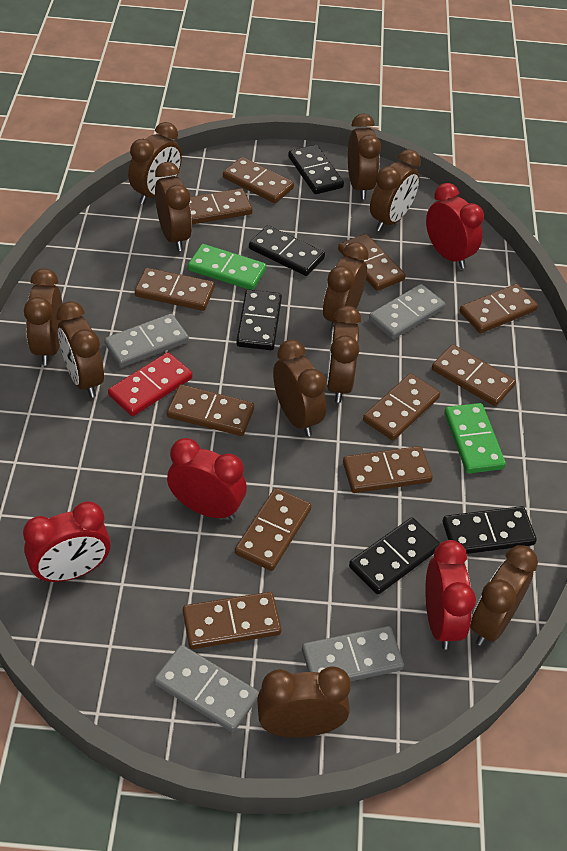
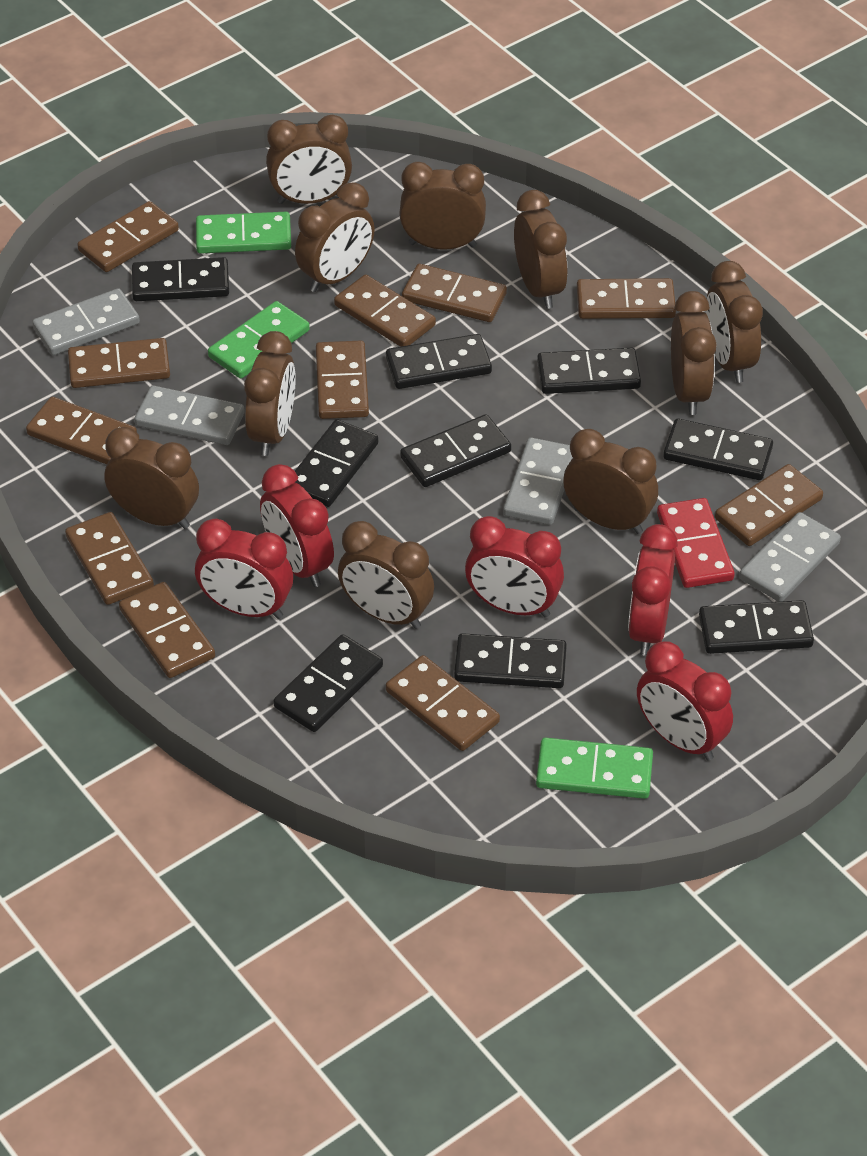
black domino: 5 -> 9
brown clock: 11 -> 10
green domino: 2 -> 3
red clock: 4 -> 5

